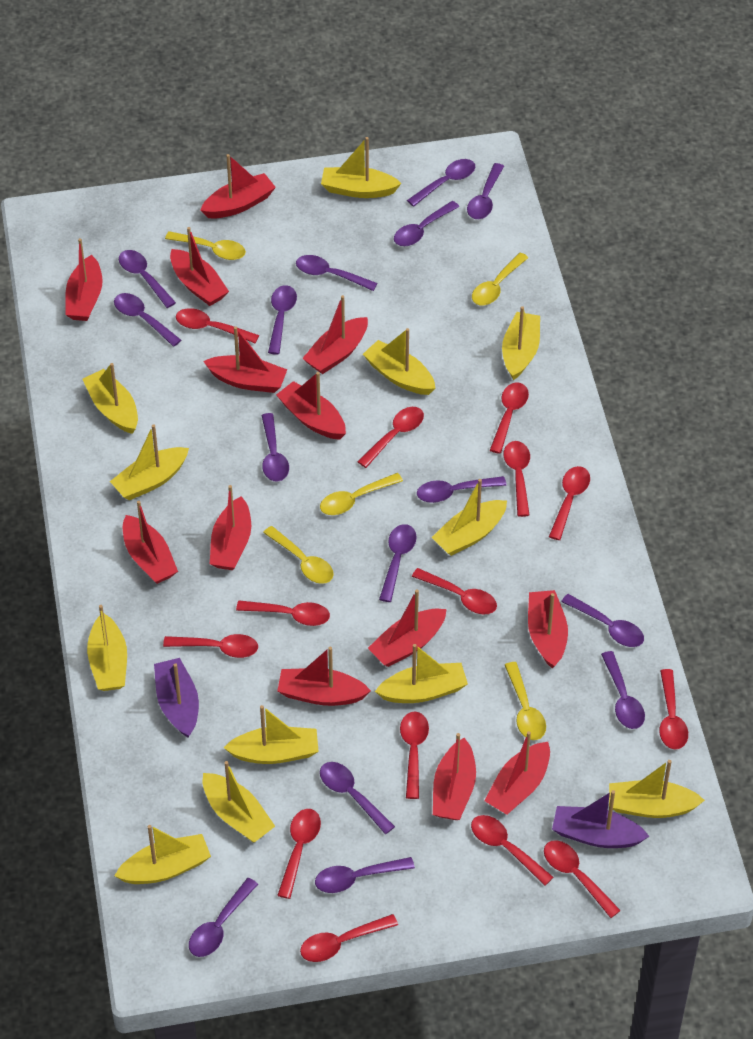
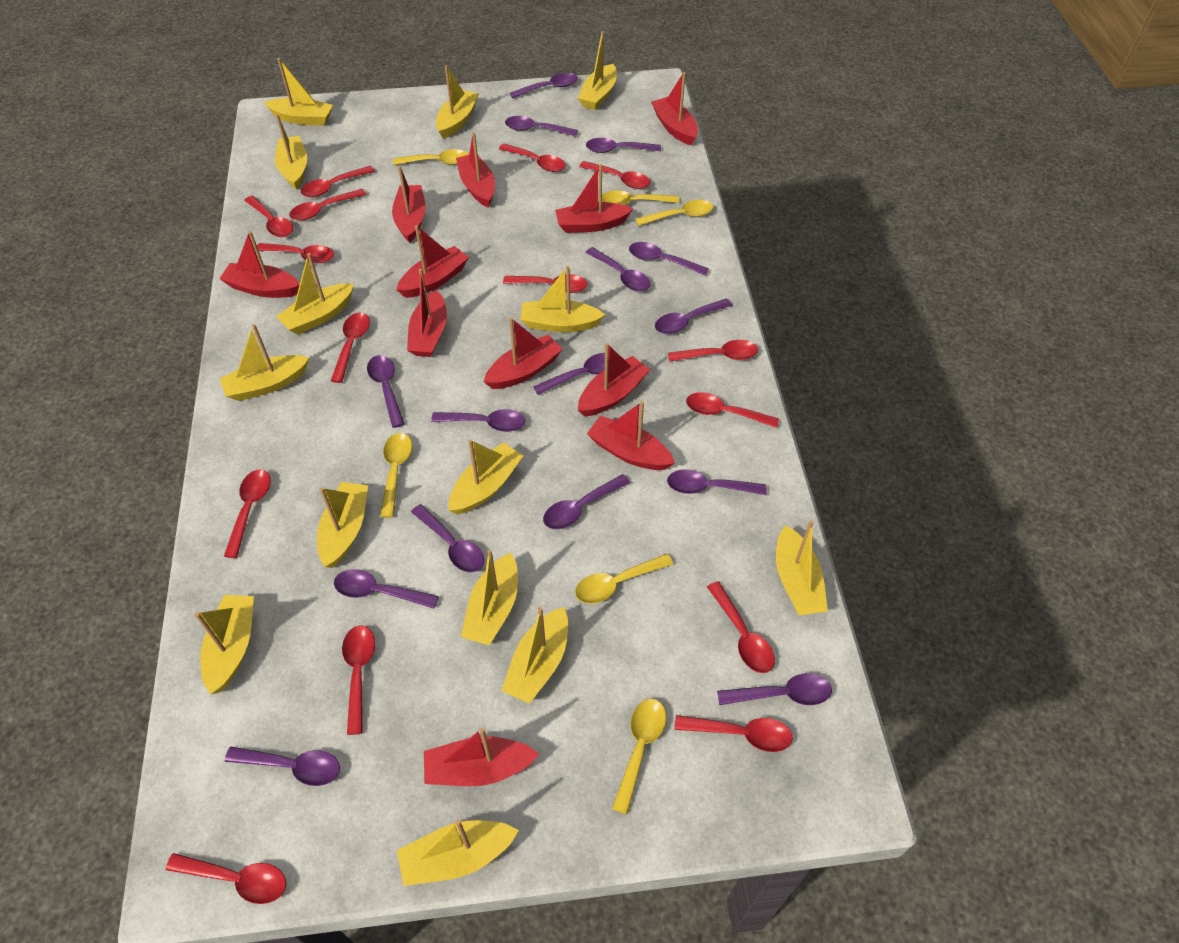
purple boat: 2 -> 0
red boat: 13 -> 11
red spoon: 14 -> 15
yellow boat: 12 -> 14
yellow spoon: 5 -> 6

